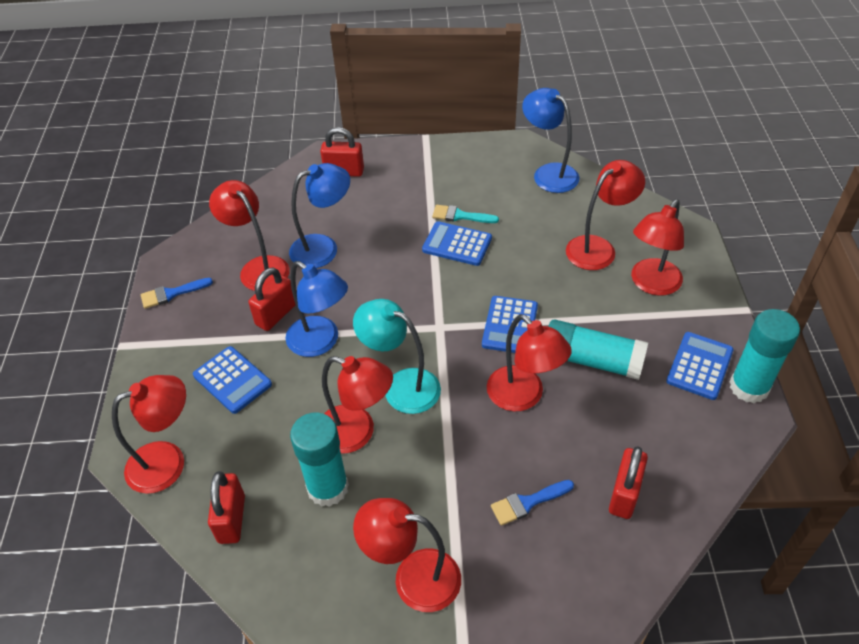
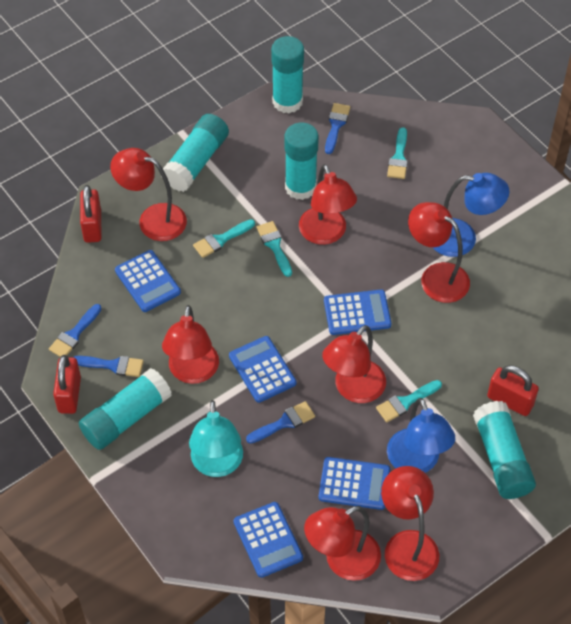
blue brush: 2 -> 4
blue calculator: 4 -> 5
blue lamp: 3 -> 2
red padlock: 4 -> 3
turquoise brush: 1 -> 4
turquoise glue stick: 3 -> 5

